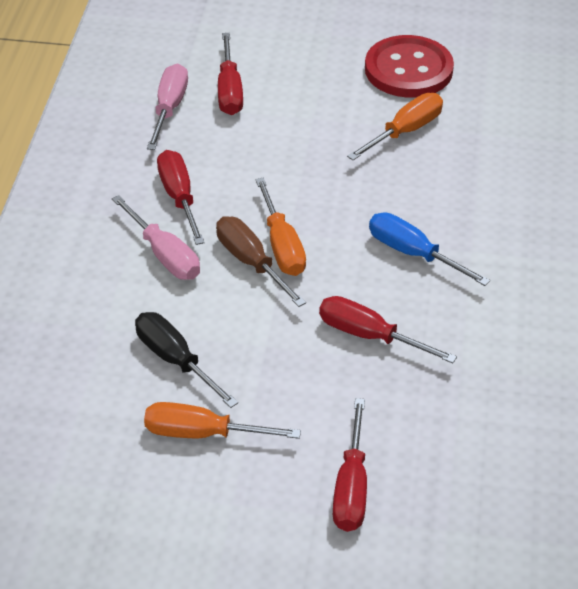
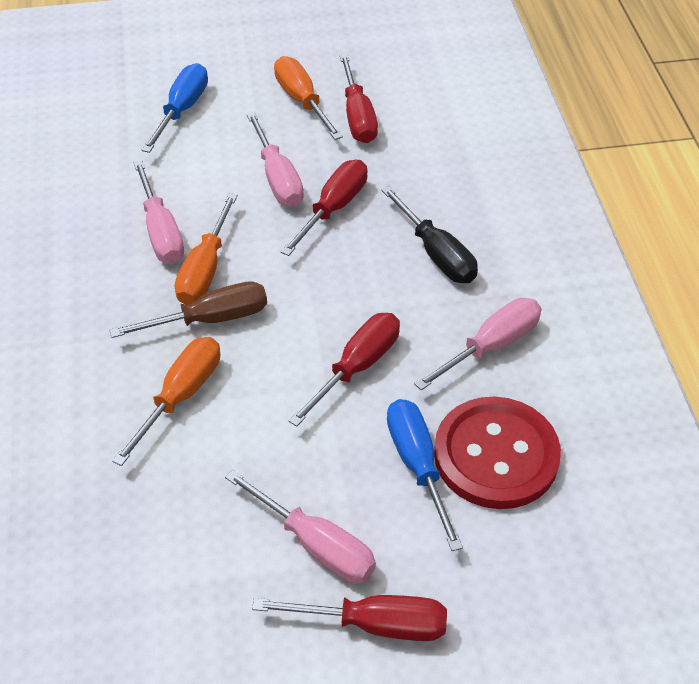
blue screwdriver: 1 -> 2
pink screwdriver: 2 -> 4

